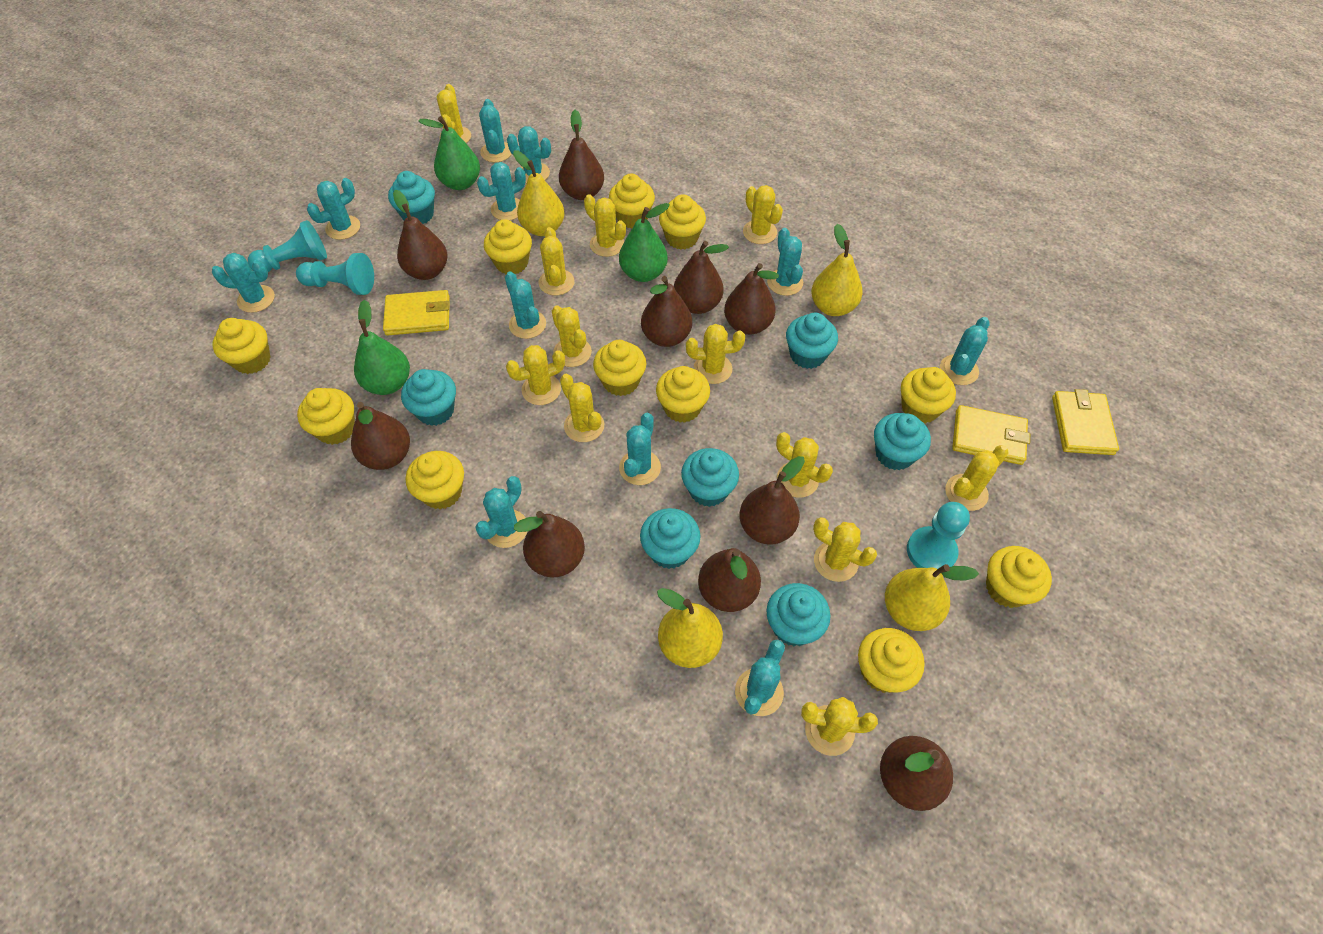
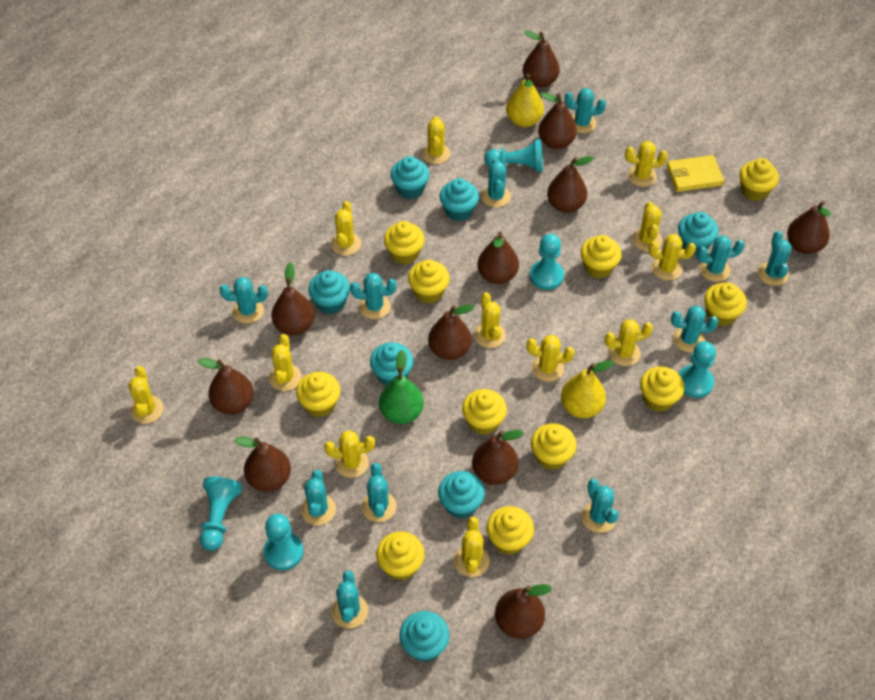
brown pear: 10 -> 11
green pear: 3 -> 1
turquoise pawn: 3 -> 5
yellow pear: 4 -> 2
yellow wallet: 3 -> 1

